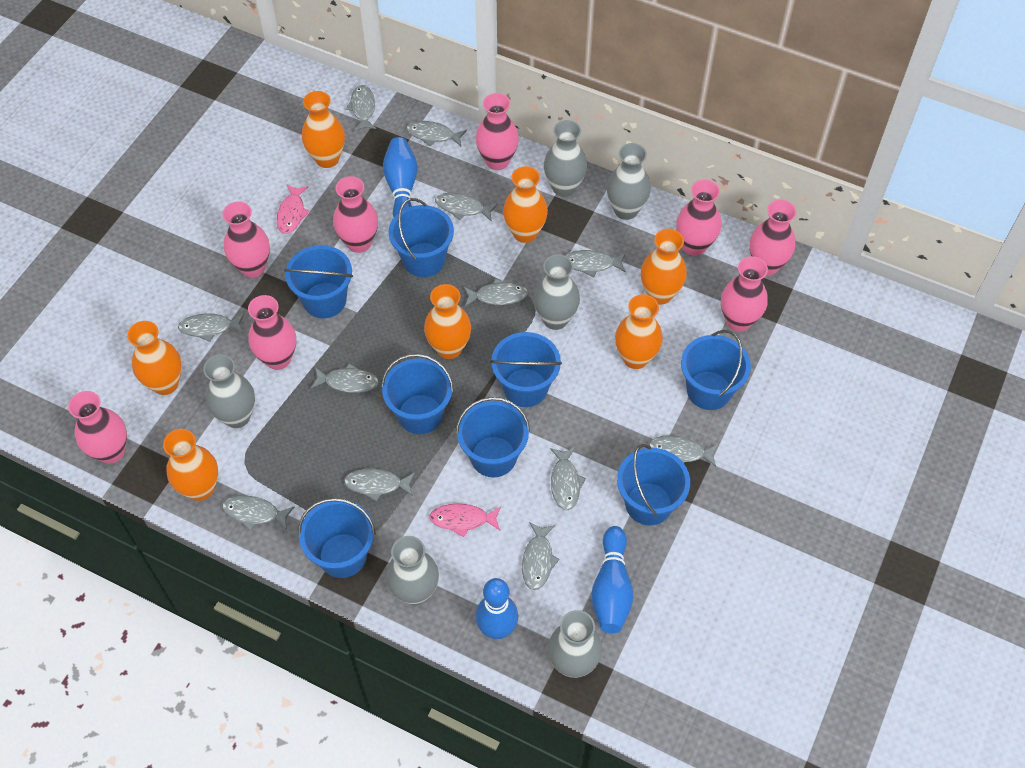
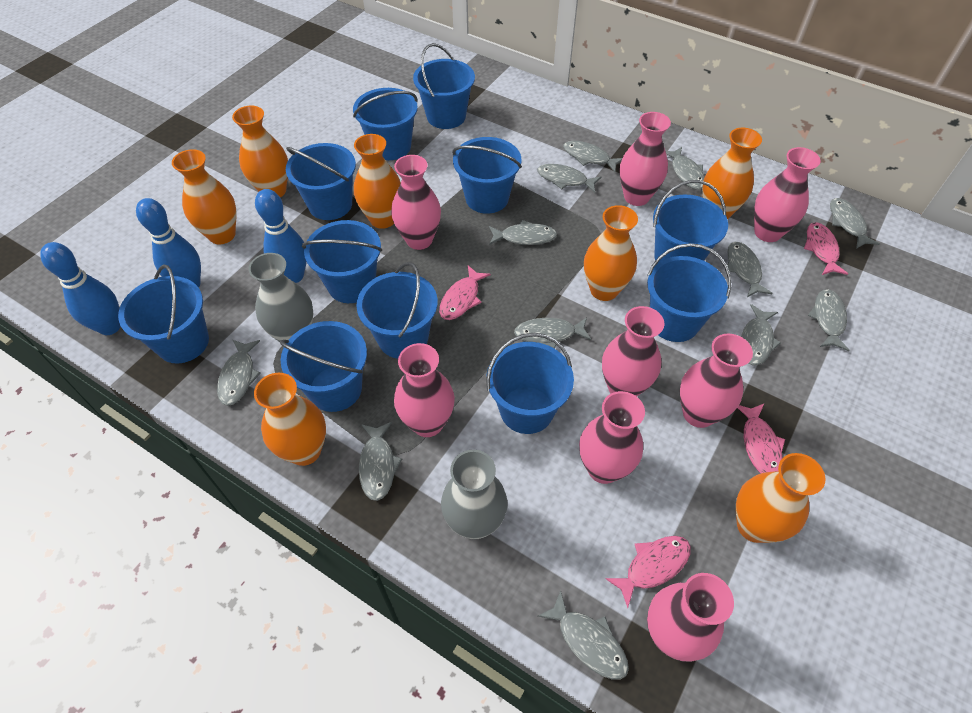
blue bucket: 8 -> 11
grey vase: 6 -> 2
pink fish: 2 -> 4

